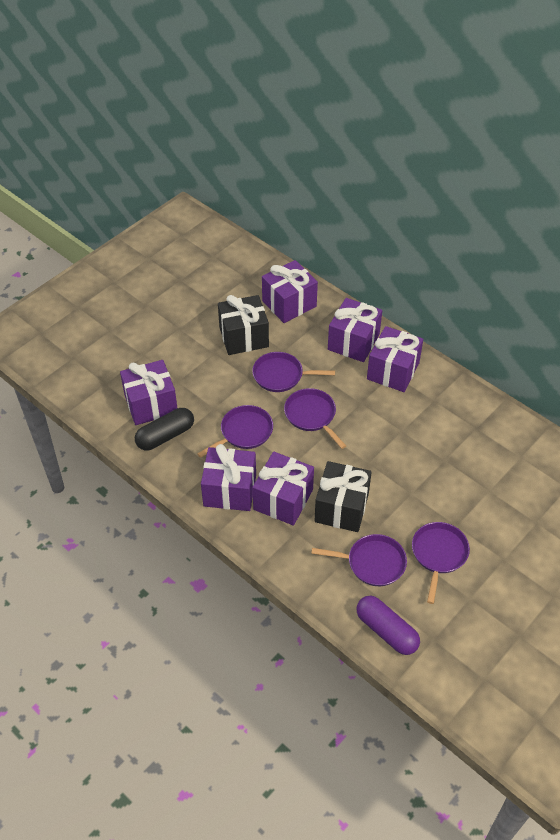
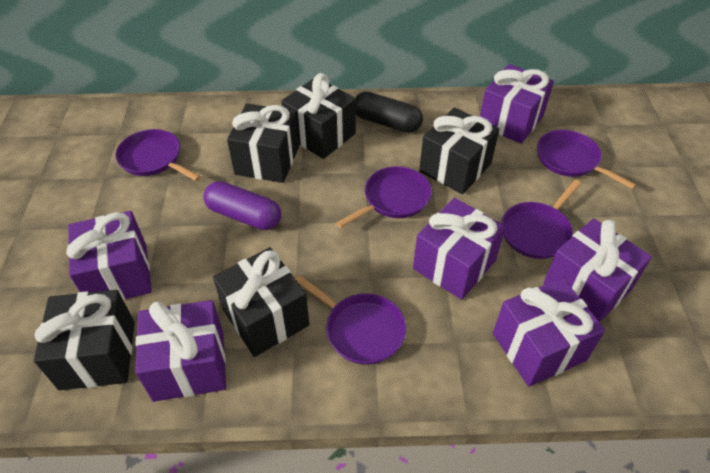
black gift: 2 -> 5

